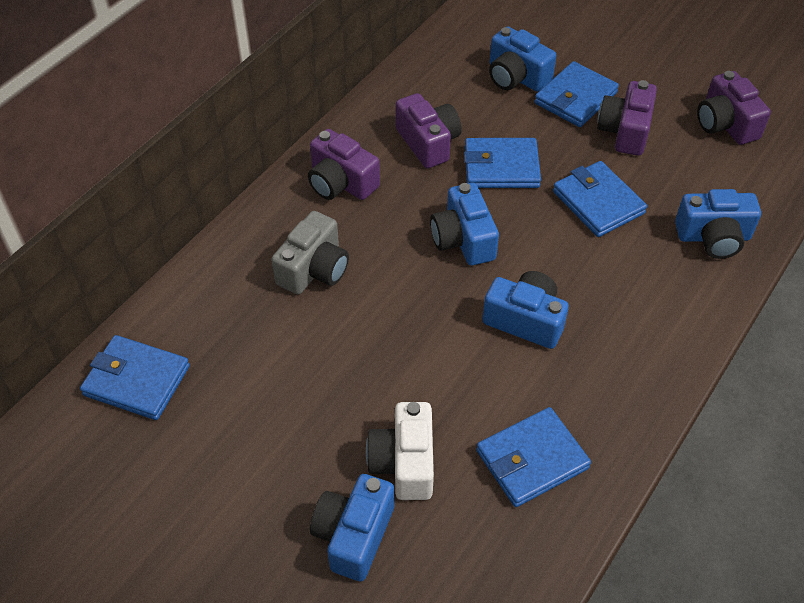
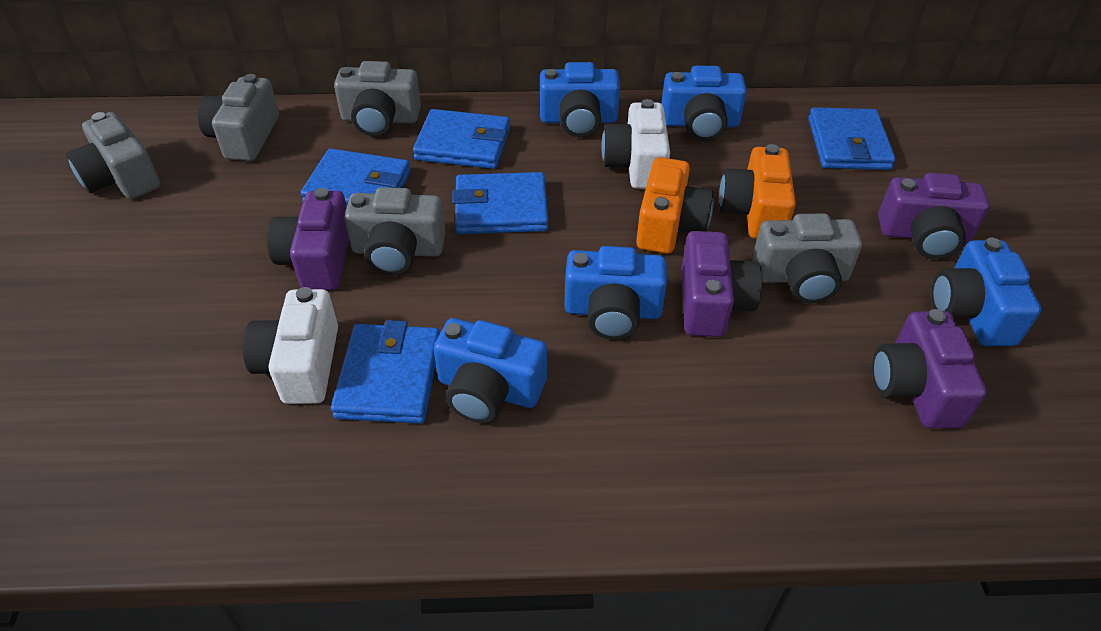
grey camera: 1 -> 5
orange camera: 0 -> 2
white camera: 1 -> 2

